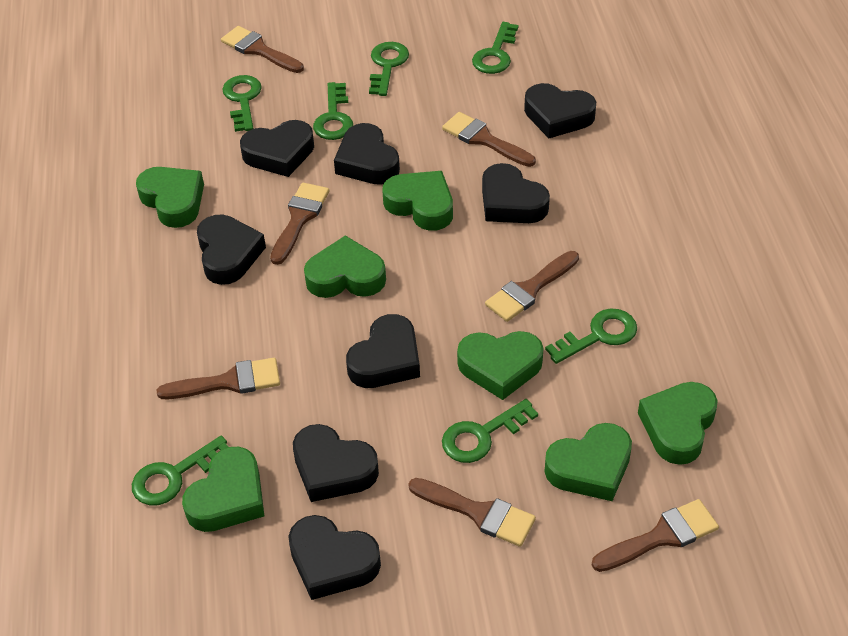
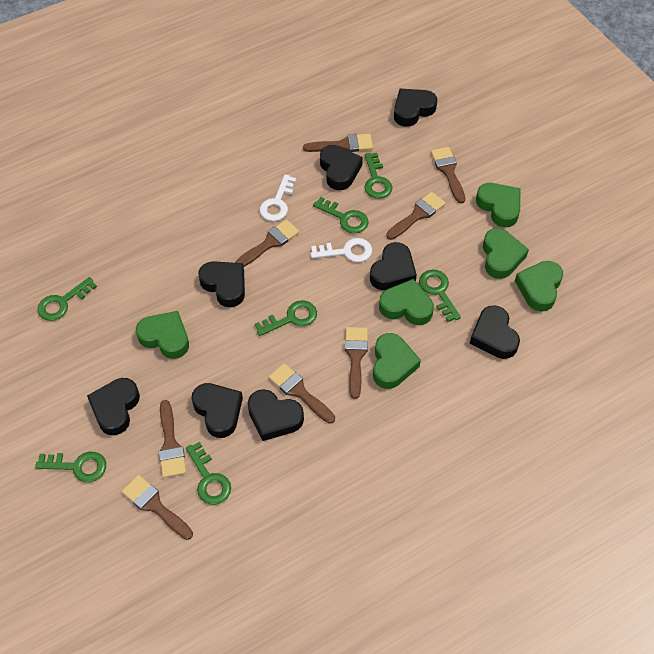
brown brush: 7 -> 8
green heart: 7 -> 6
white key: 0 -> 2

